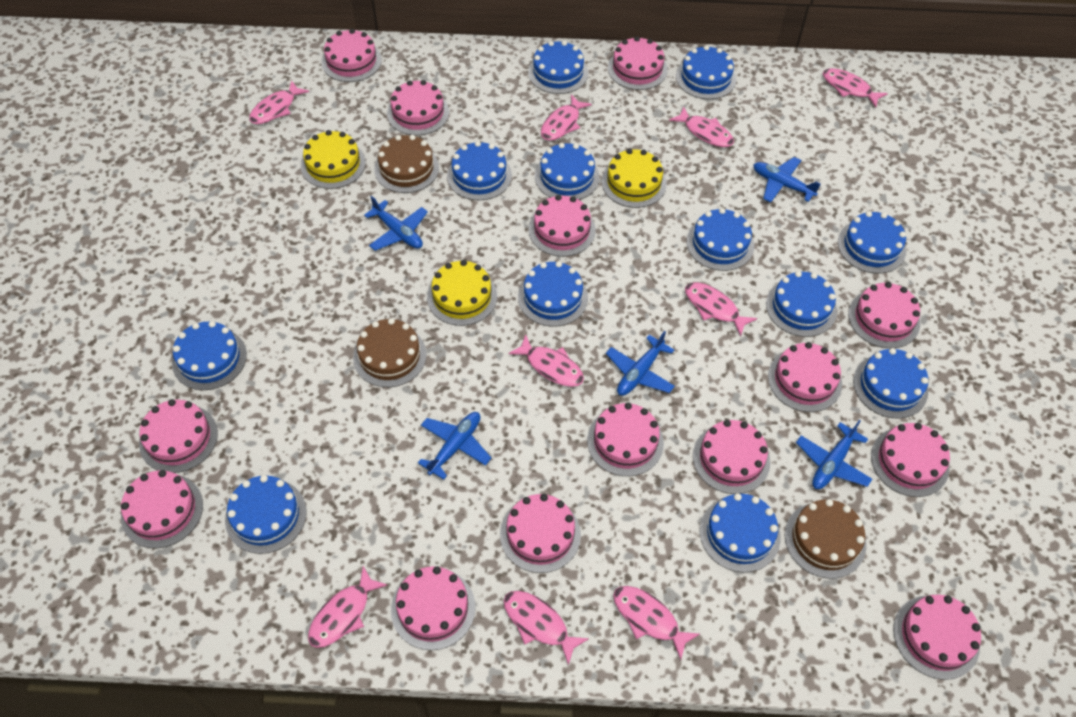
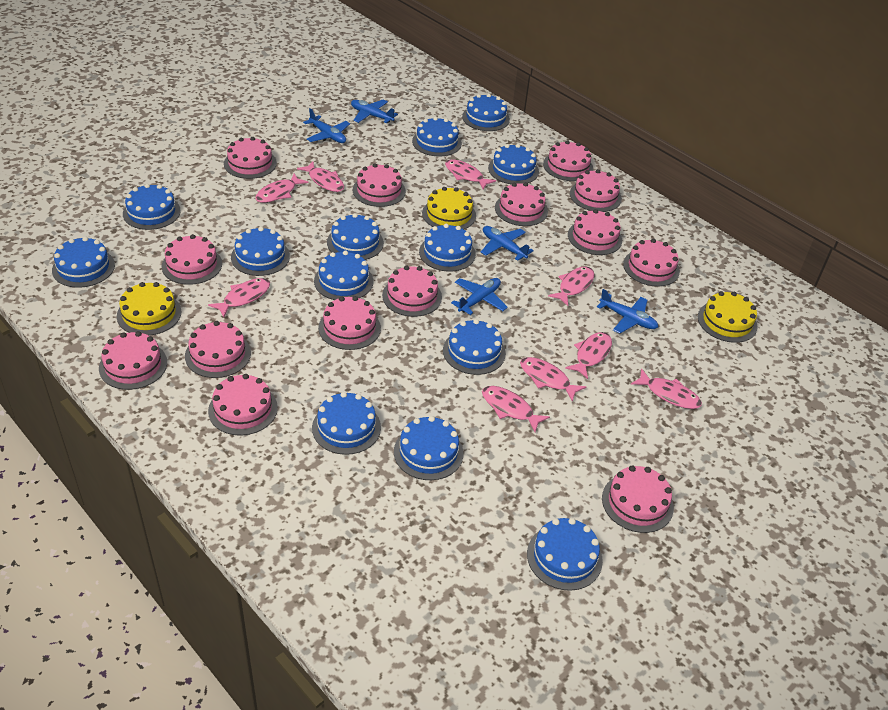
blue cake: 12 -> 13
brown cake: 3 -> 0

